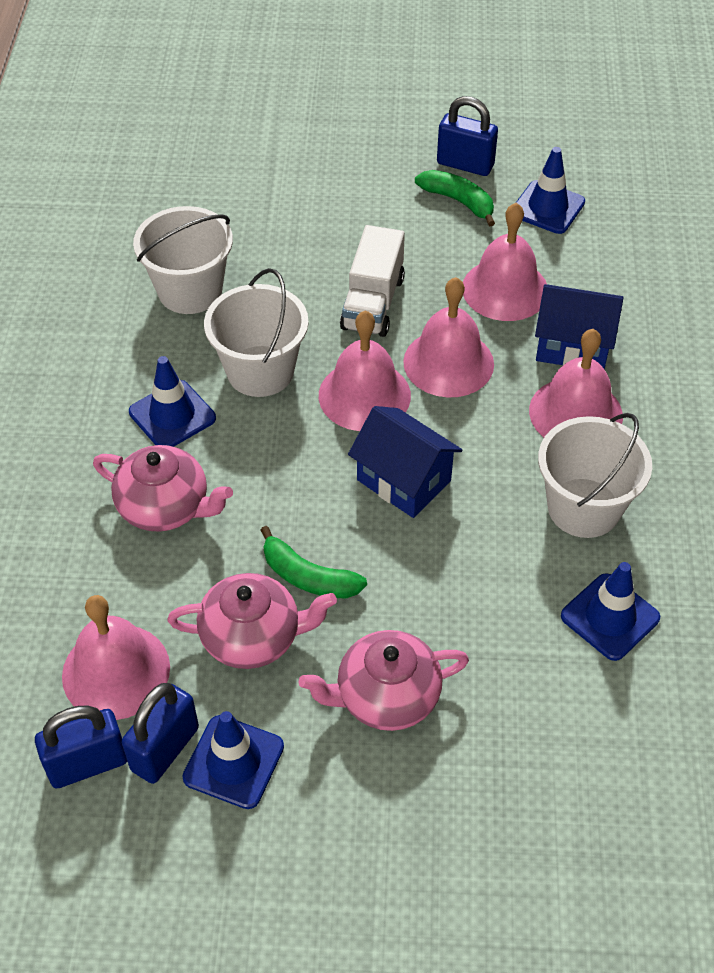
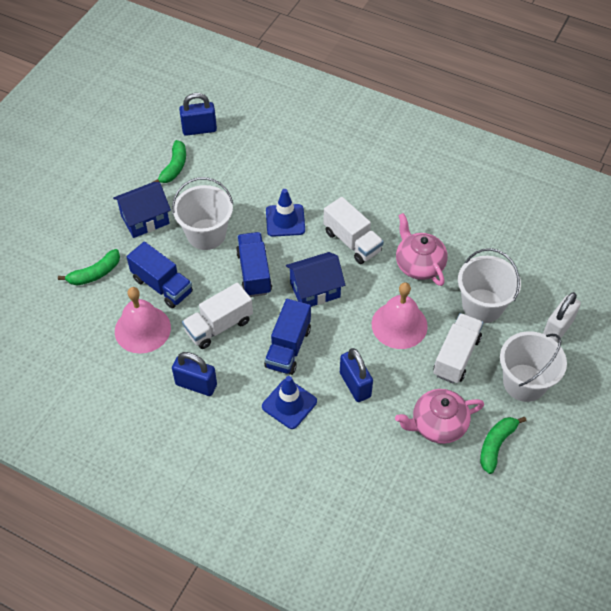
blue traffic cone: 4 -> 2
blue truck: 0 -> 3
green banana: 2 -> 3
pink bell: 5 -> 2
pink teapot: 3 -> 2
white padlock: 0 -> 1
white truck: 1 -> 3

